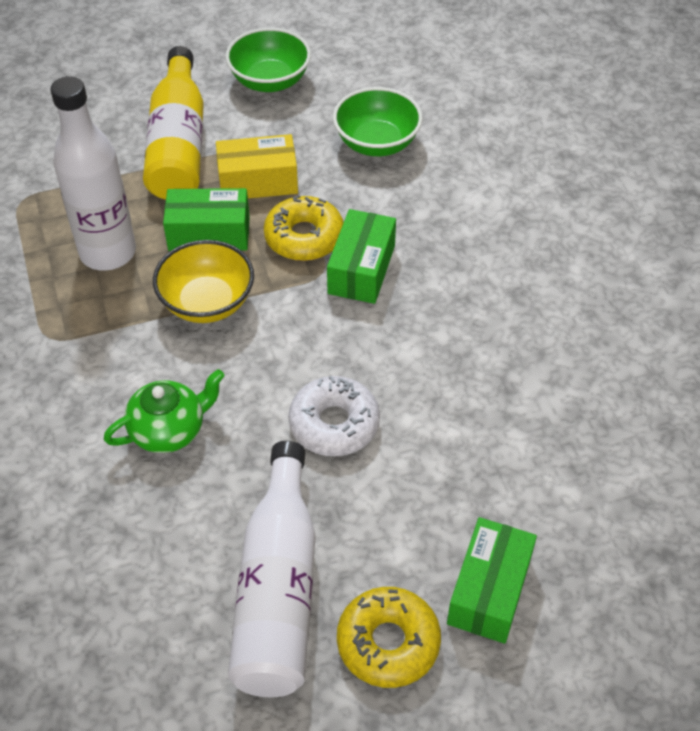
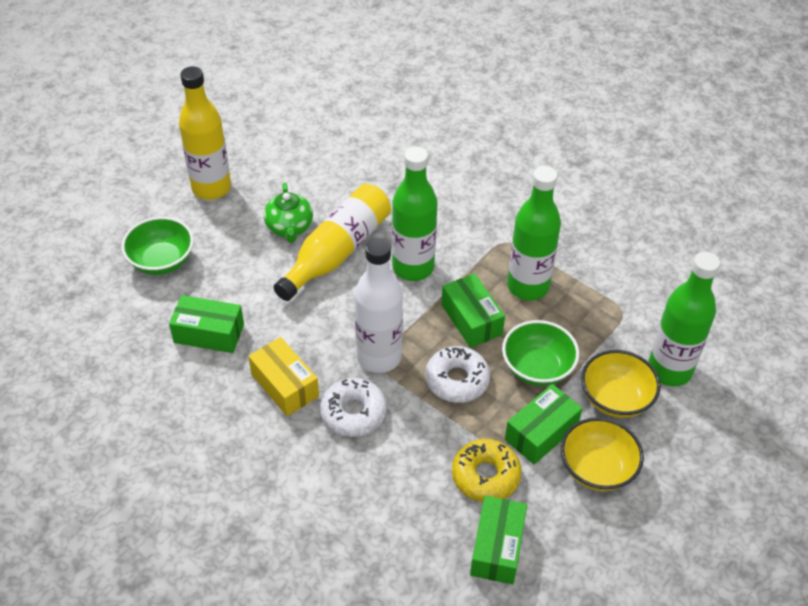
green bottle: 0 -> 3
green box: 3 -> 4
white bottle: 2 -> 1
white donut: 1 -> 2
yellow bottle: 1 -> 2
yellow bowl: 1 -> 2
yellow donut: 2 -> 1

